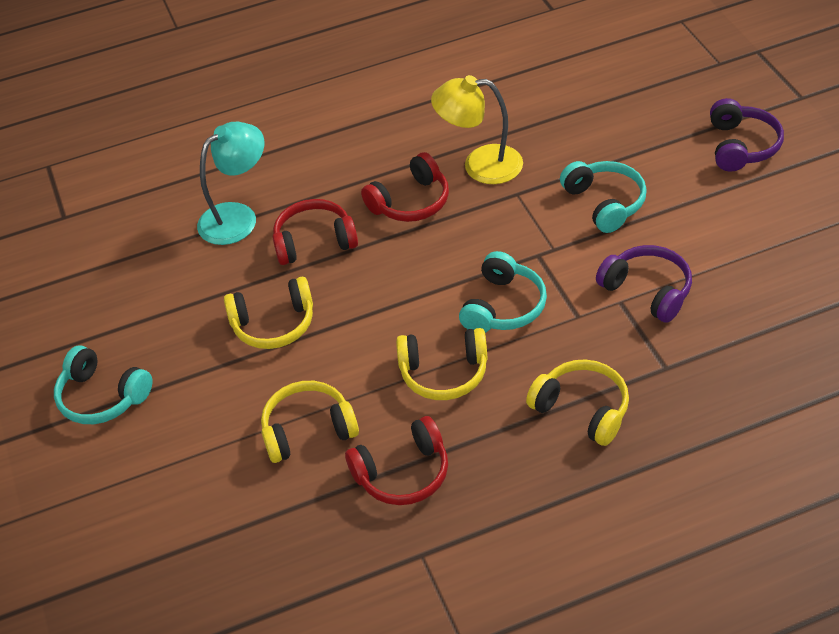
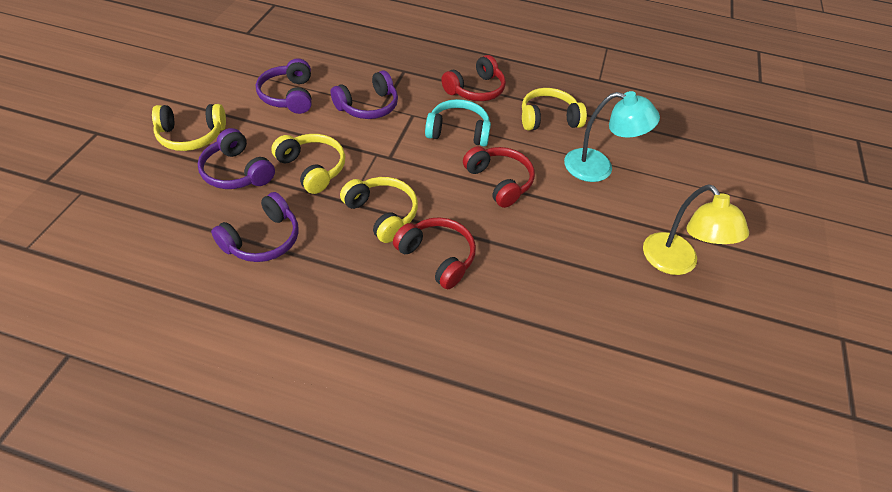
purple headphones: 2 -> 4
turquoise headphones: 3 -> 1

